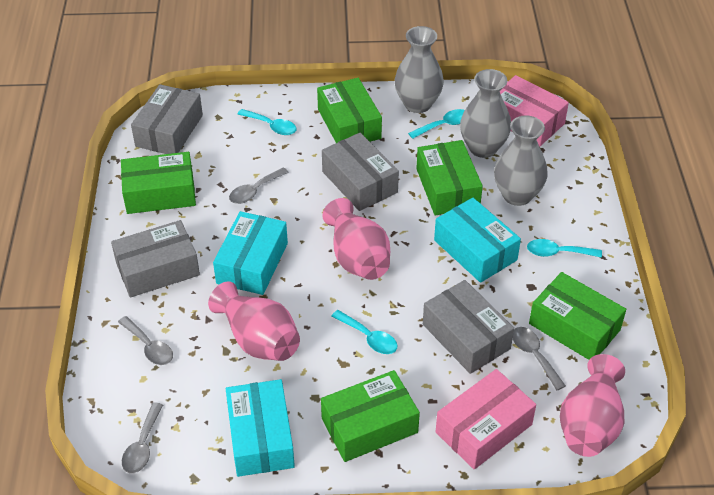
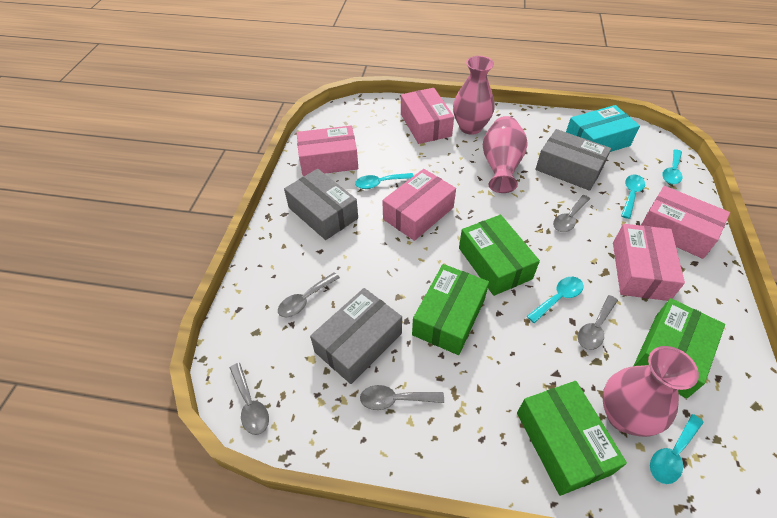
green box: 5 -> 4
grey box: 4 -> 3
grey spoon: 4 -> 5
grey vase: 3 -> 0
pink box: 2 -> 5
turquoise box: 3 -> 1
turquoise spoon: 4 -> 5

